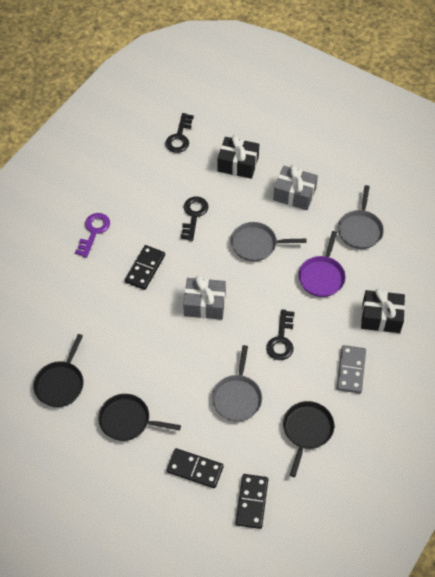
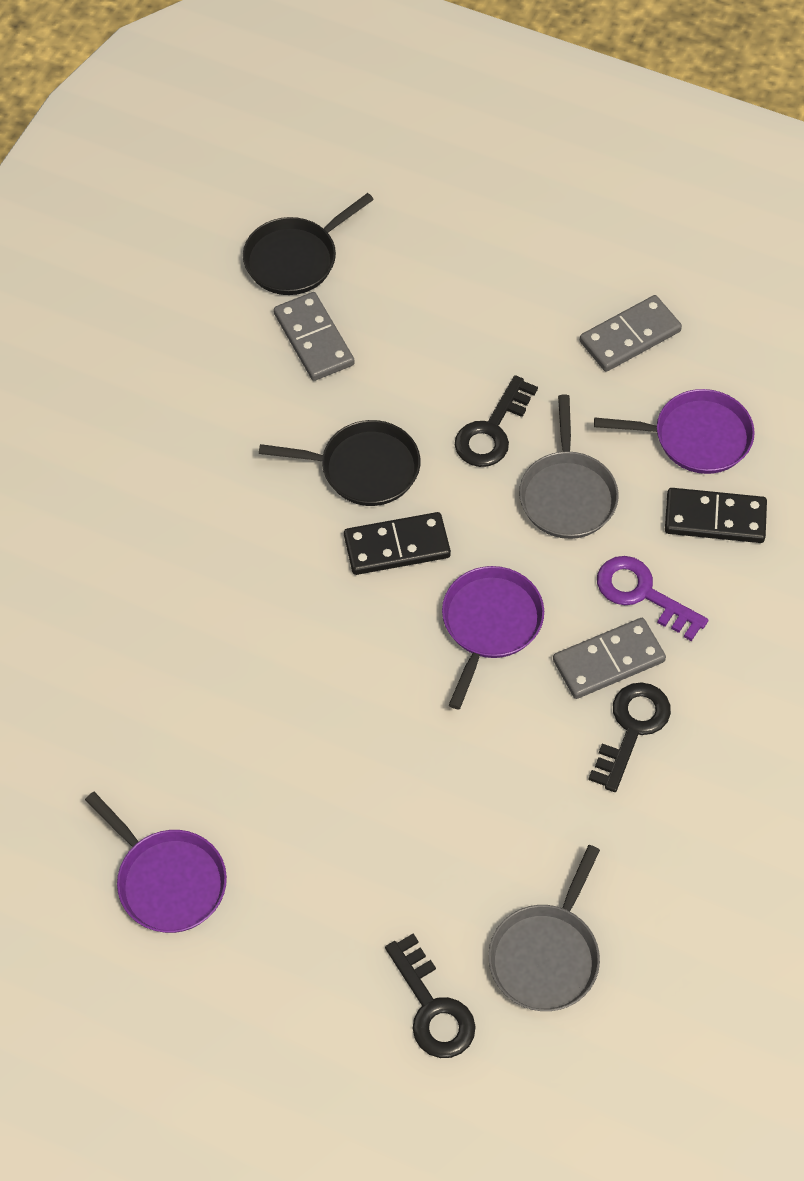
black domino: 3 -> 2
black gift: 2 -> 0
black pan: 3 -> 2
grey domino: 1 -> 3
grey gift: 2 -> 0
grey pan: 3 -> 2
purple pan: 1 -> 3

